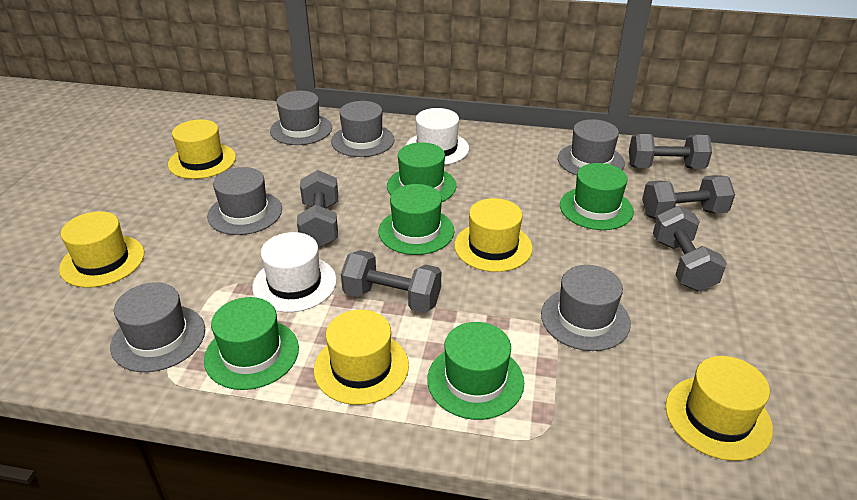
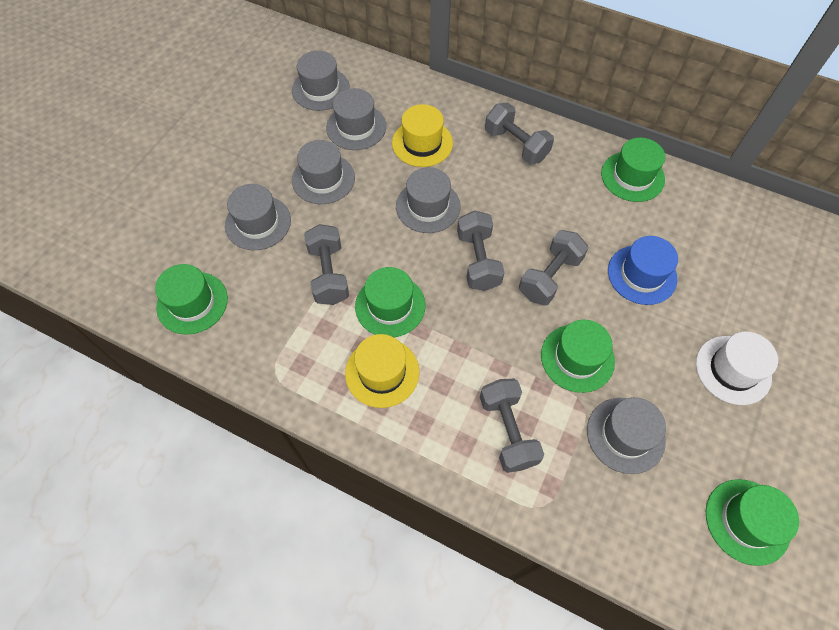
blue hat: 0 -> 1
white hat: 2 -> 1
yellow hat: 5 -> 2

